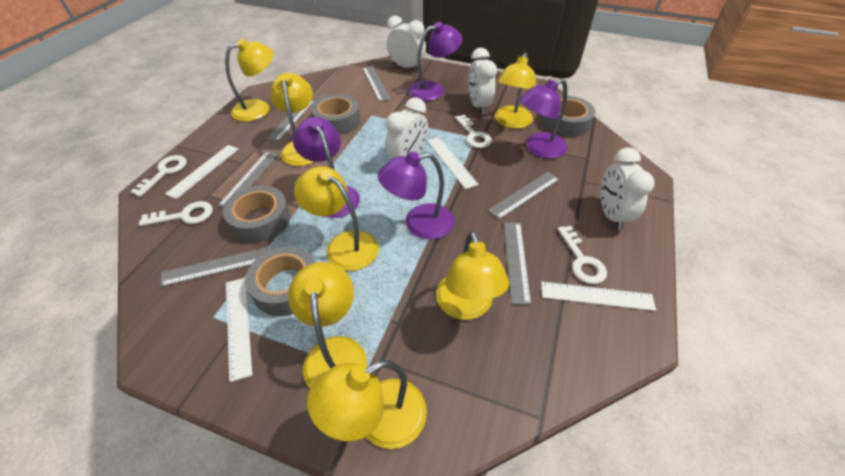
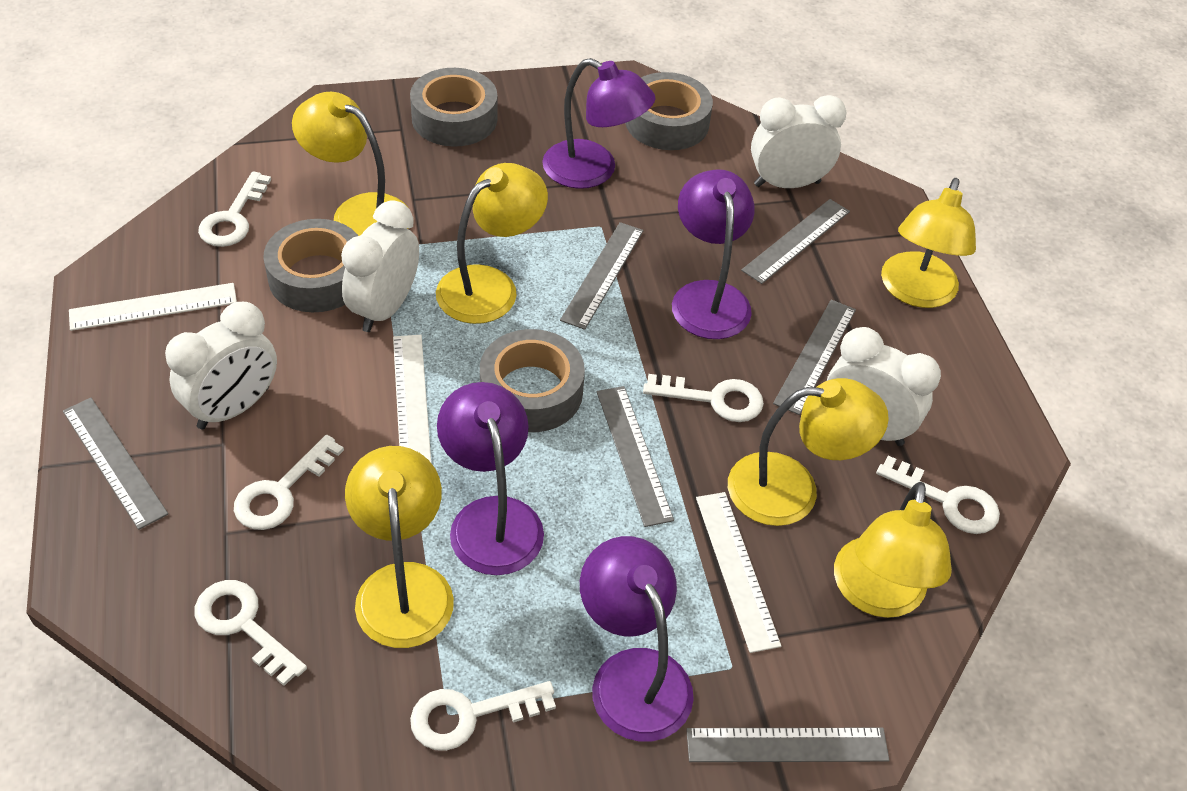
white key: 4 -> 6
white ruler: 4 -> 3
yellow lamp: 7 -> 6

